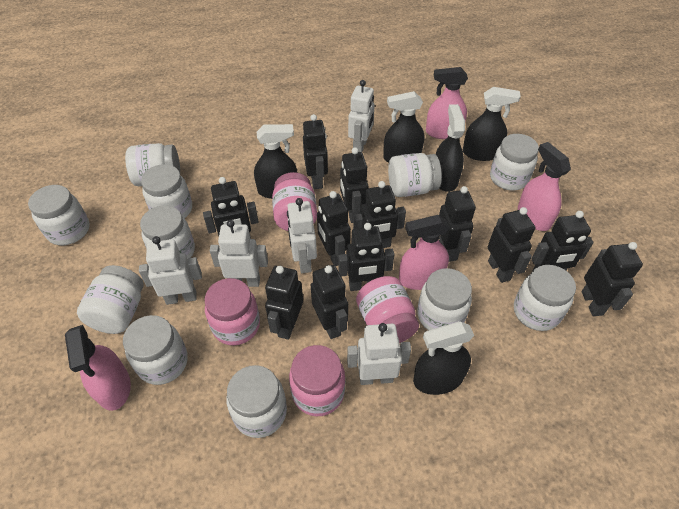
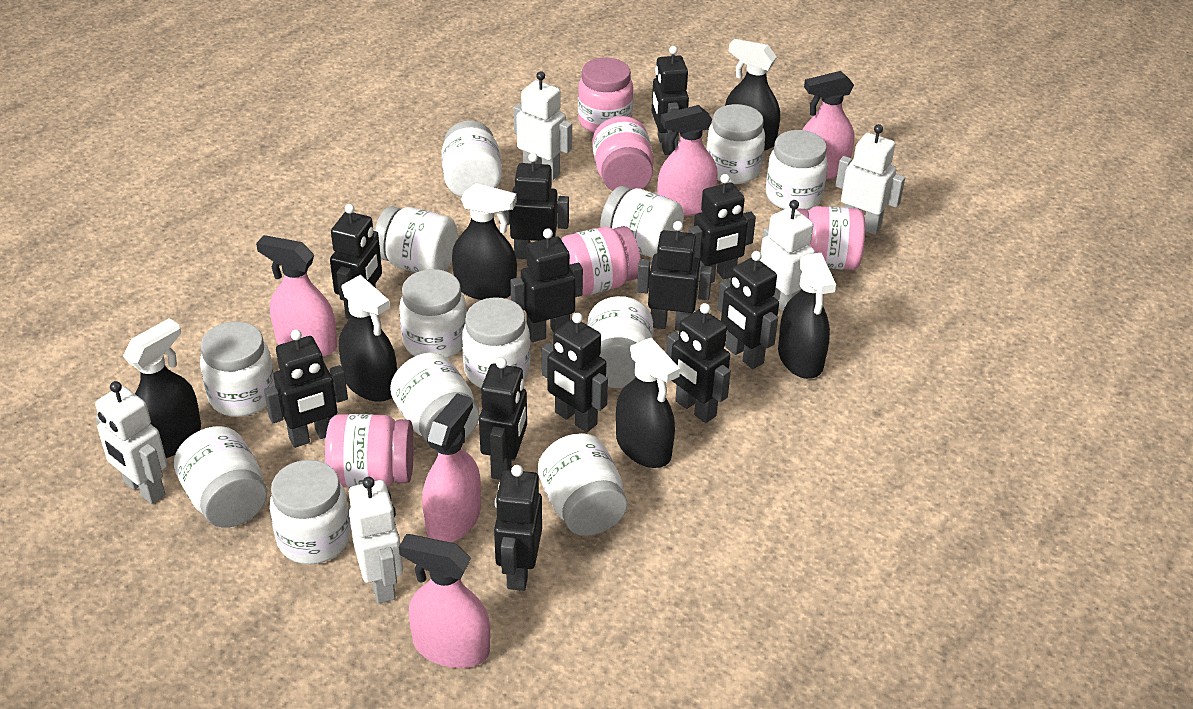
black spray bottle: 5 -> 6
pink jar: 4 -> 5
pink spray bottle: 4 -> 5
white jar: 11 -> 13

